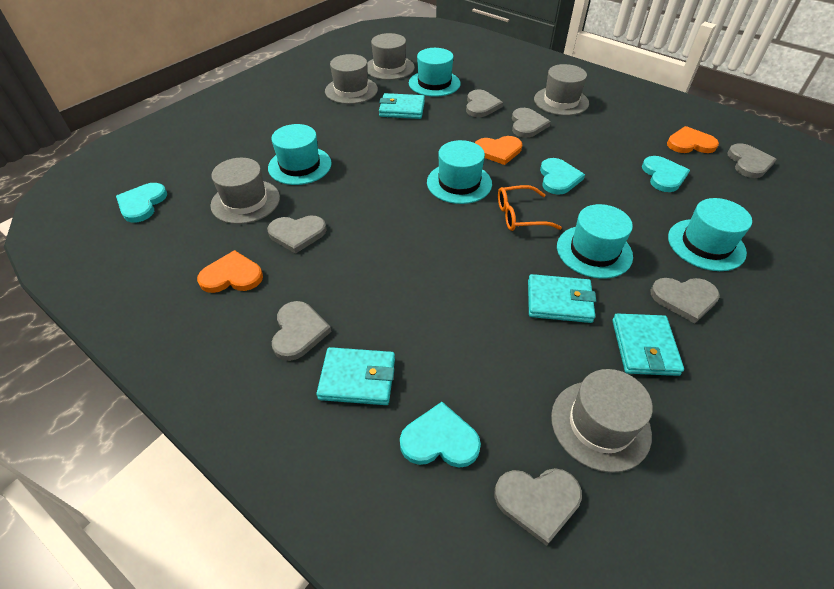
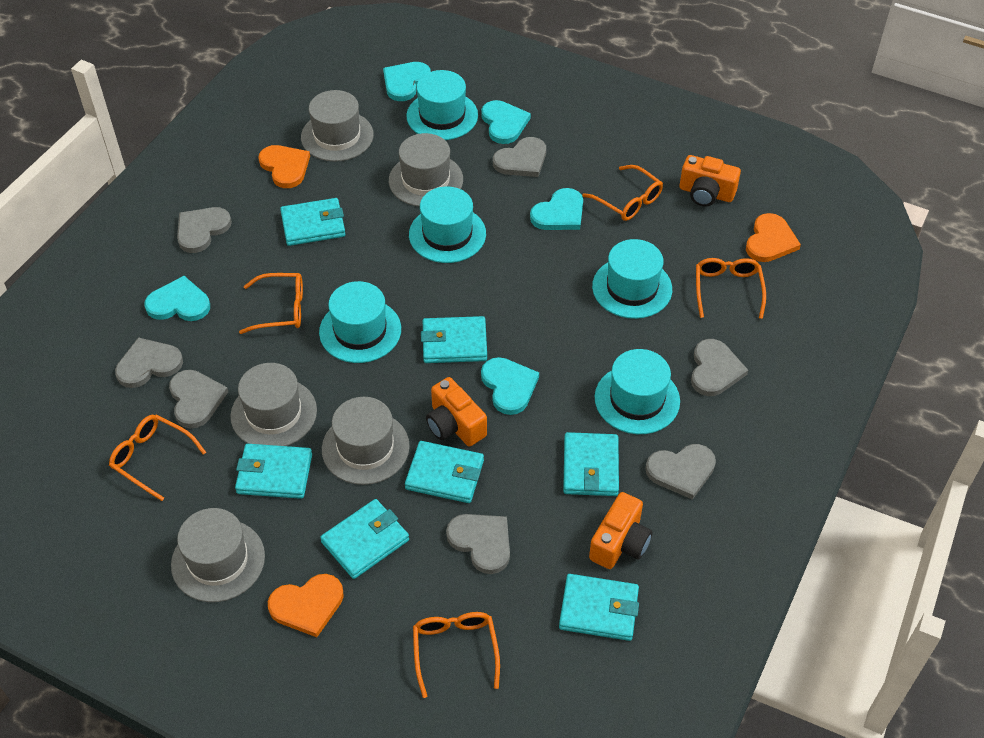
orange camera: 0 -> 3
orange glasses: 1 -> 5
turquoise heart: 4 -> 5
turquoise wallet: 4 -> 7

